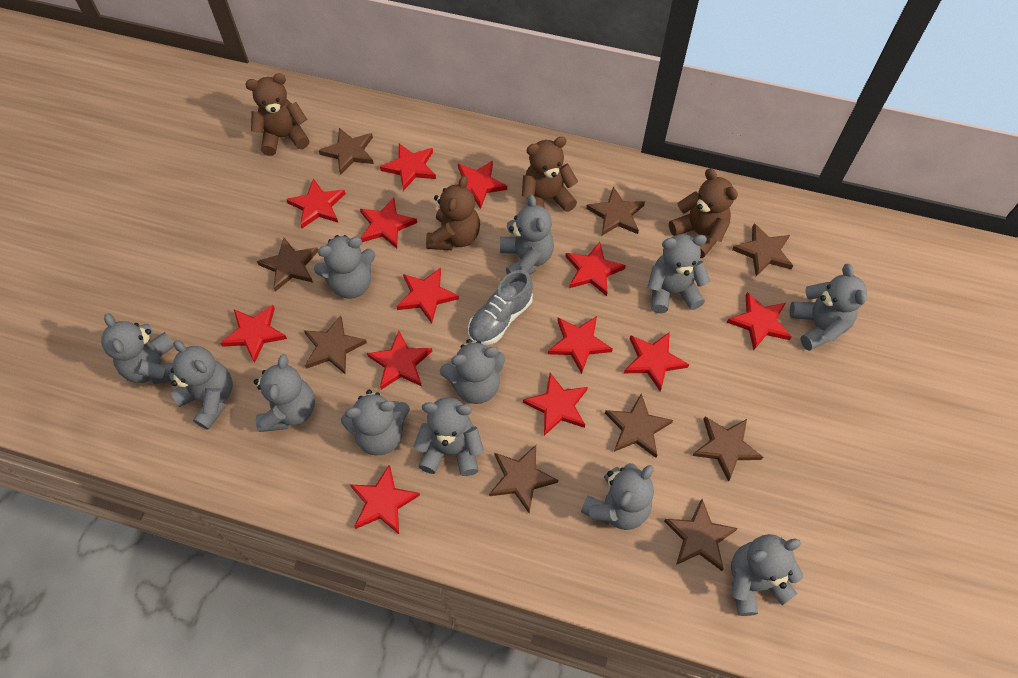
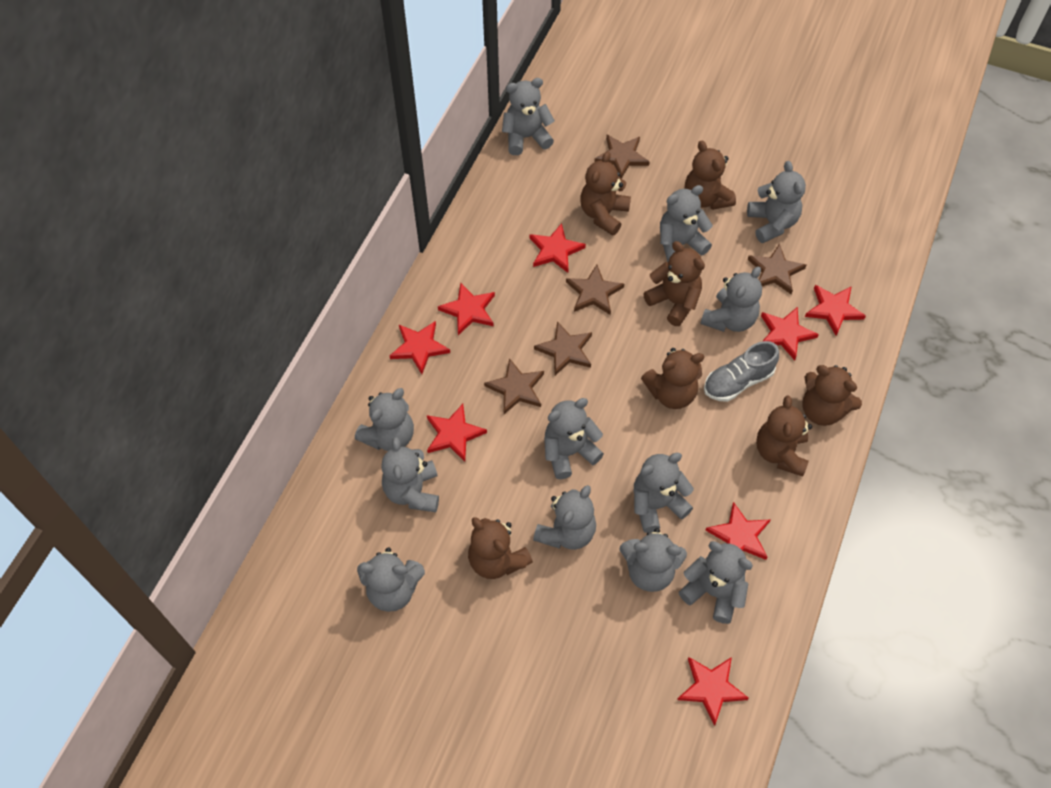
brown star: 9 -> 5
brown teddy bear: 4 -> 7
red star: 13 -> 8

